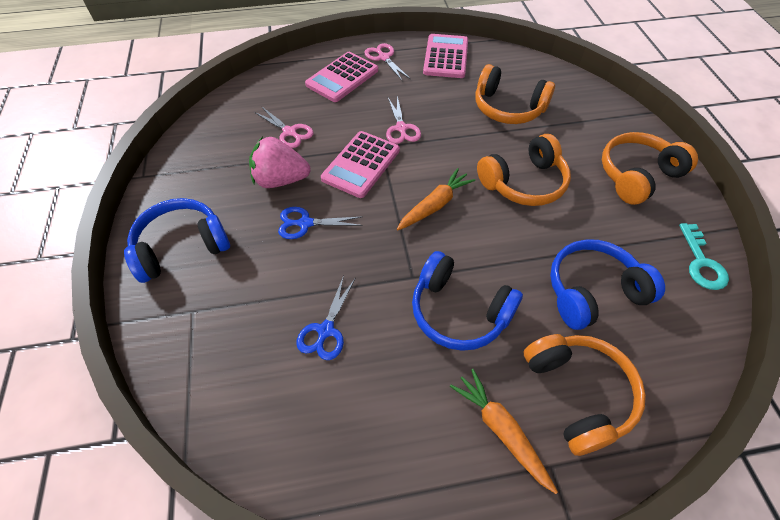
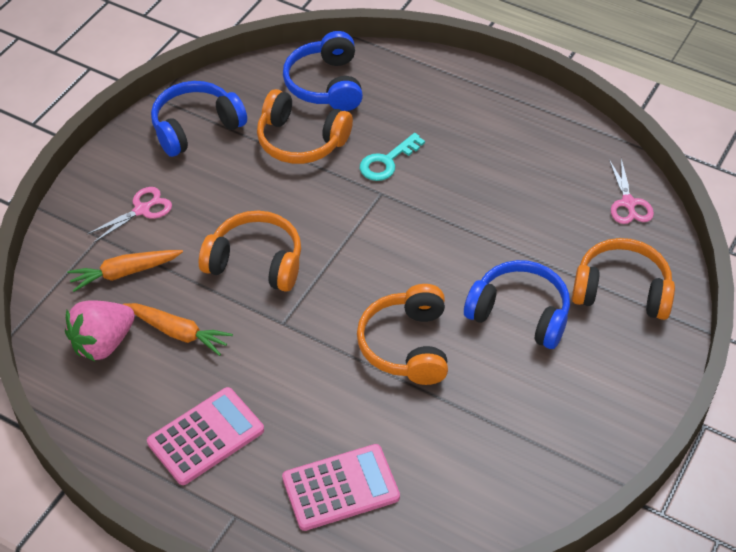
blue scissors: 2 -> 0
pink calculator: 3 -> 2
pink scissors: 3 -> 2

